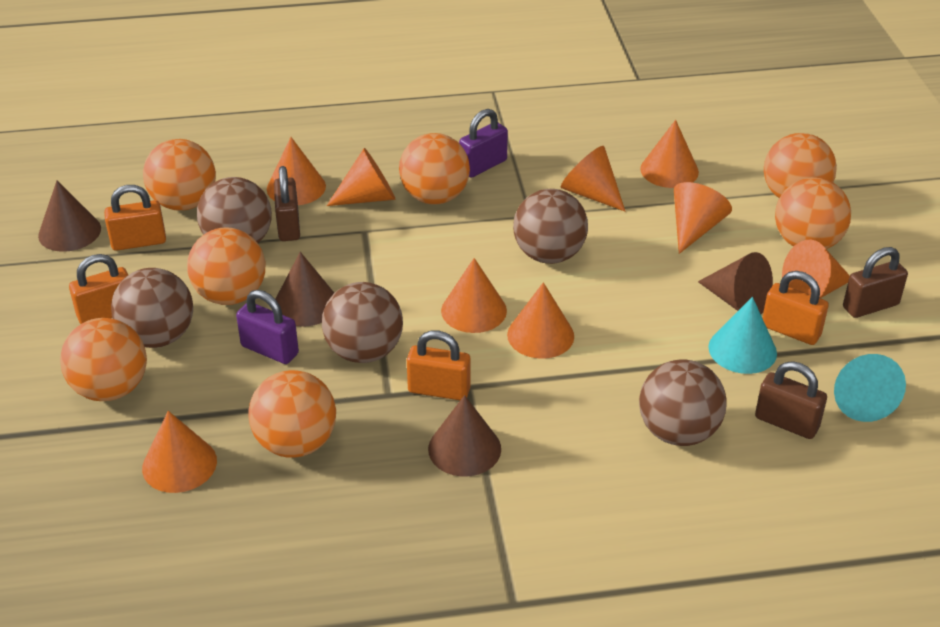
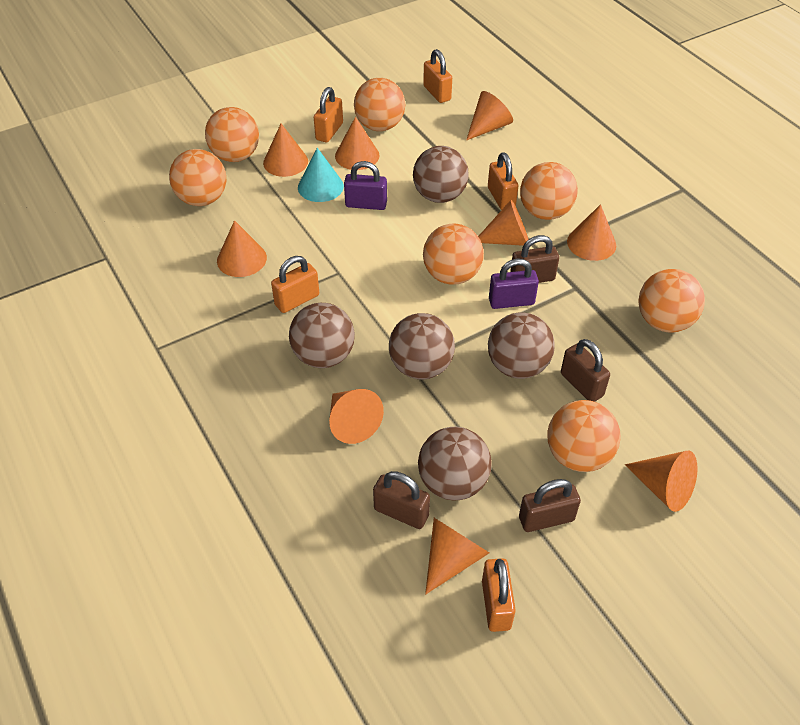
brown cone: 4 -> 0
brown padlock: 3 -> 4
orange padlock: 4 -> 5
turquoise cone: 2 -> 1

